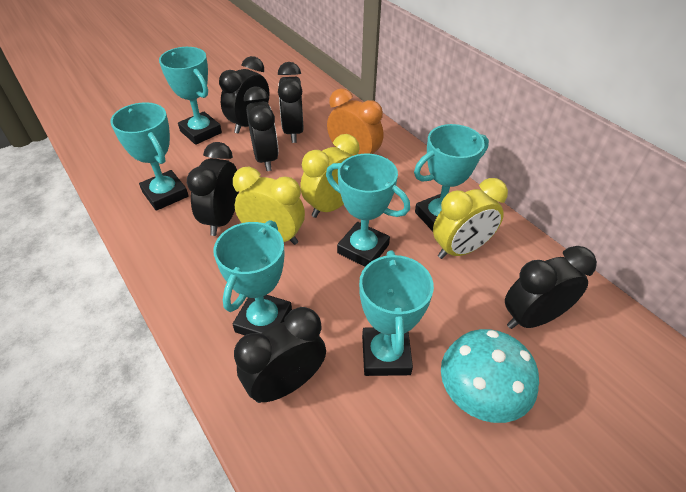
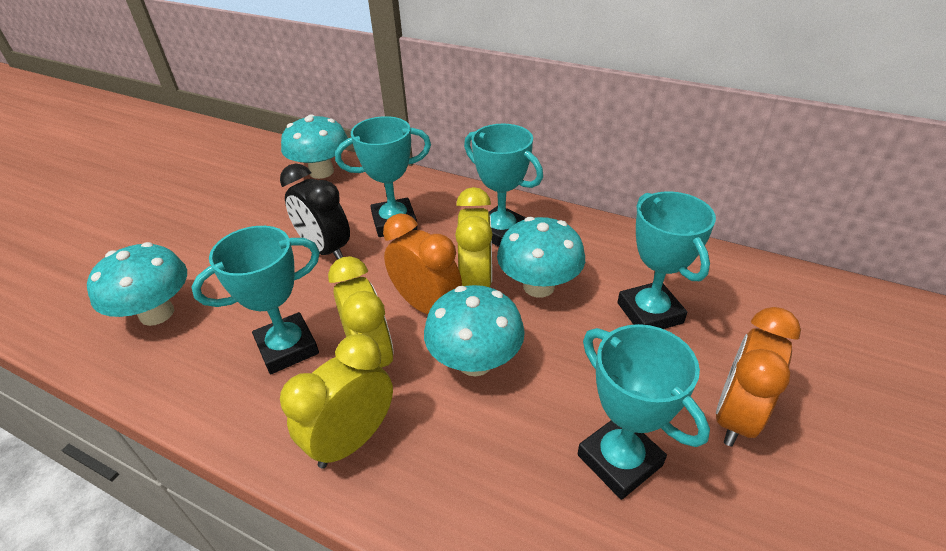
black clock: 6 -> 1
orange clock: 1 -> 2
turquoise mushroom: 1 -> 4
turquoise trophy: 6 -> 5

